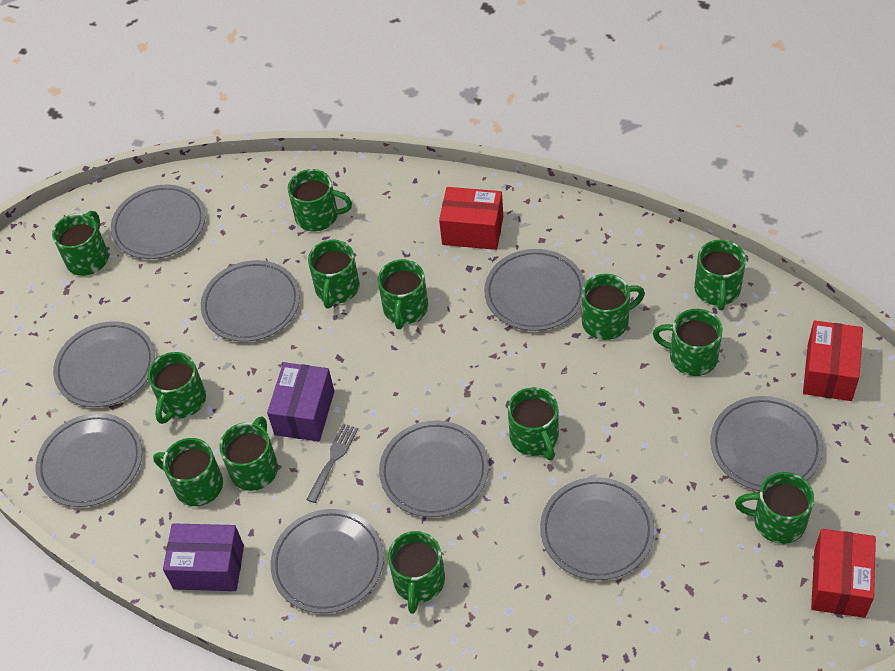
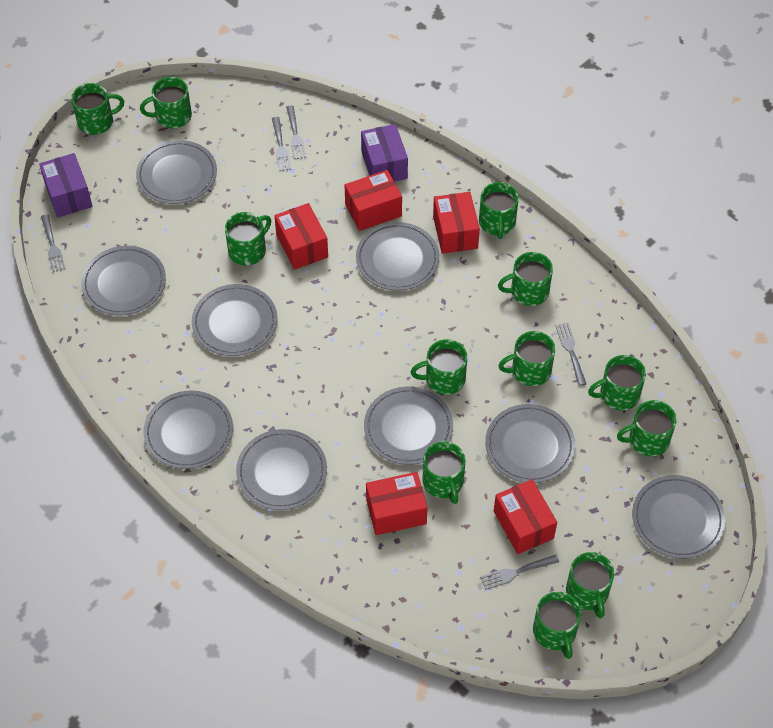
green mug: 13 -> 12
grey fork: 1 -> 5
red box: 3 -> 5

